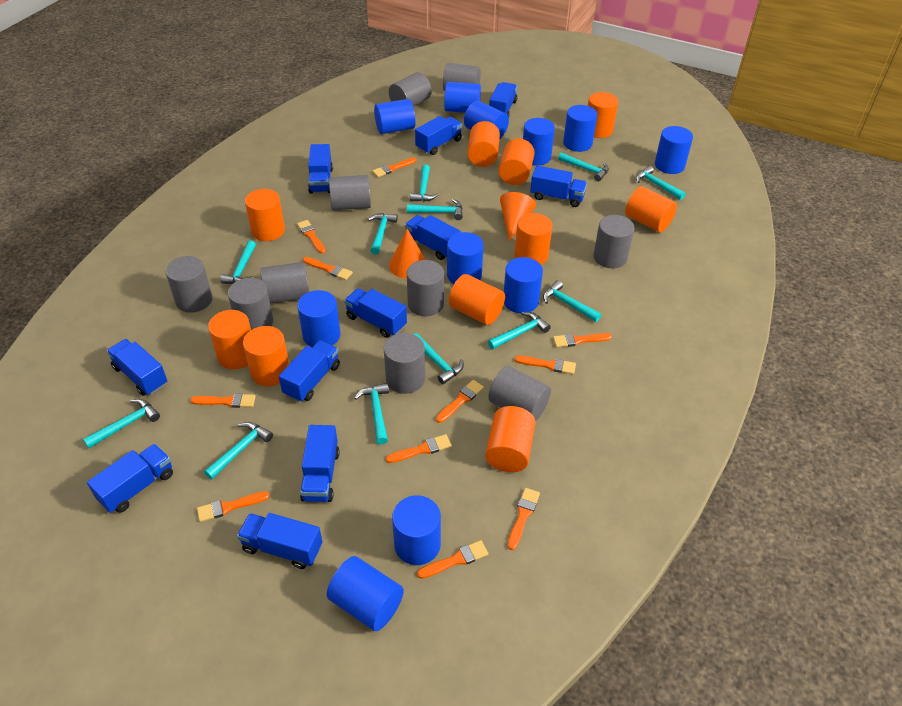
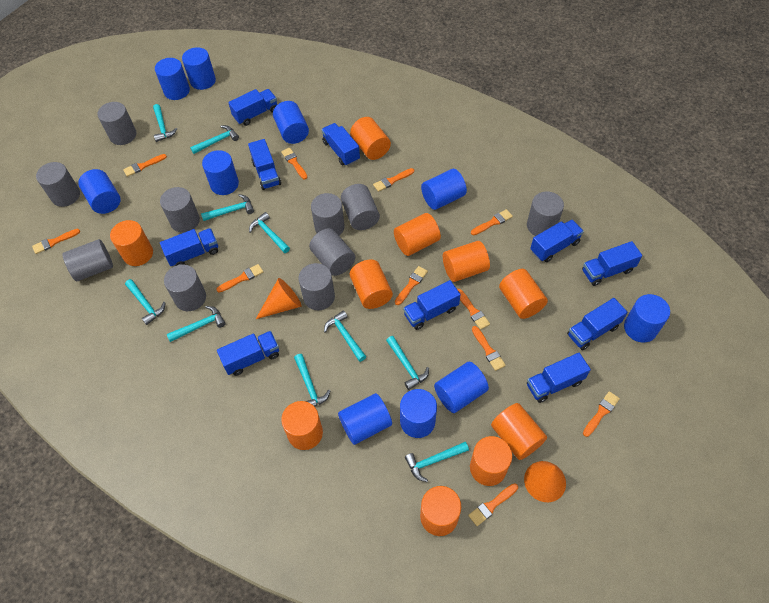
blue cylinder: 11 -> 10
blue truck: 11 -> 10
turquoise hammer: 12 -> 10

